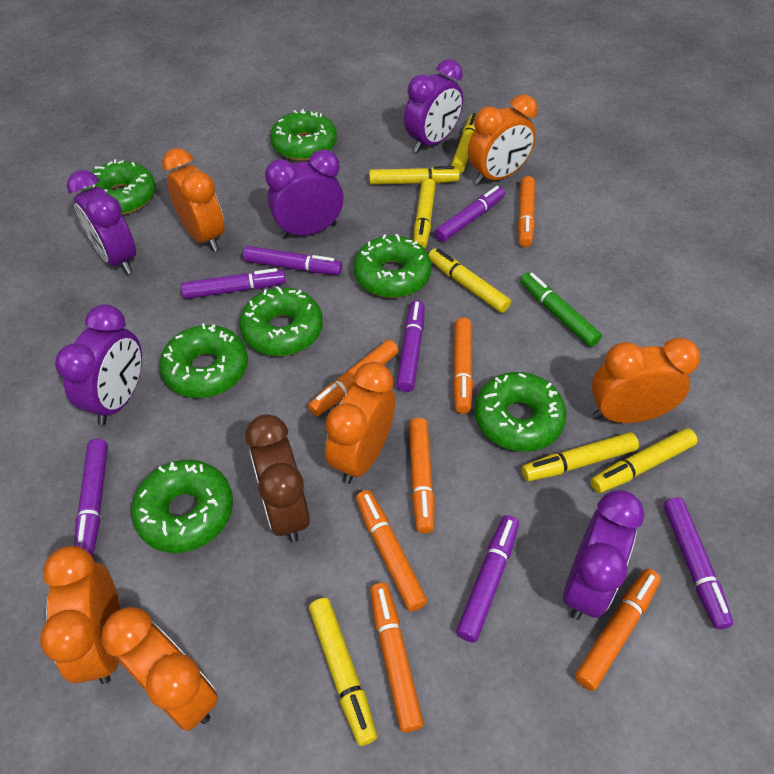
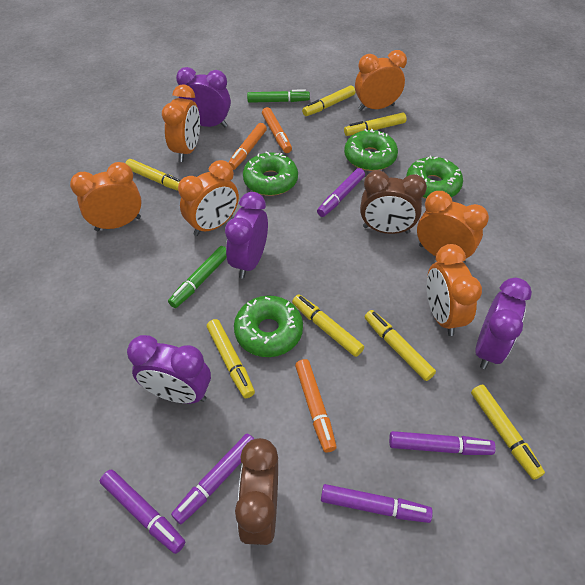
brown clock: 1 -> 2
green donut: 7 -> 4
green marker: 1 -> 2
orange marker: 7 -> 3
purple clock: 5 -> 4
purple marker: 7 -> 5

